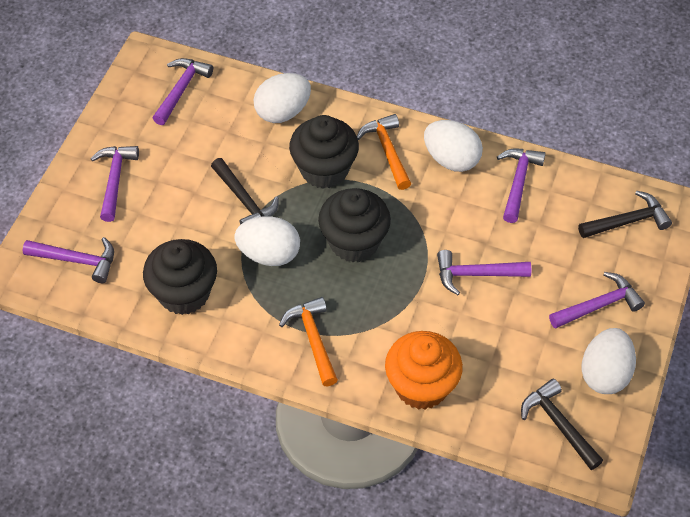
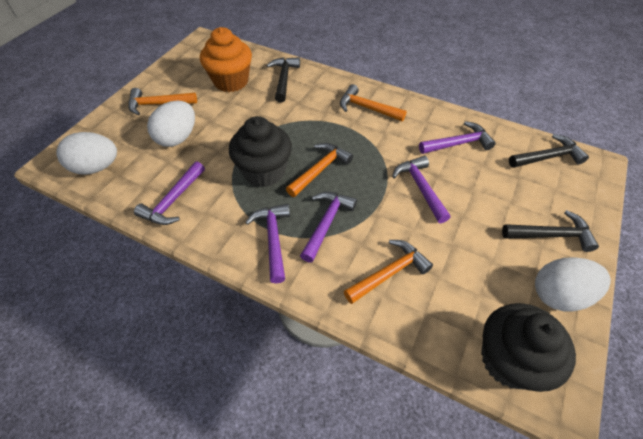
black cupcake: 3 -> 2
orange hammer: 2 -> 4
purple hammer: 6 -> 5
white egg: 4 -> 3

